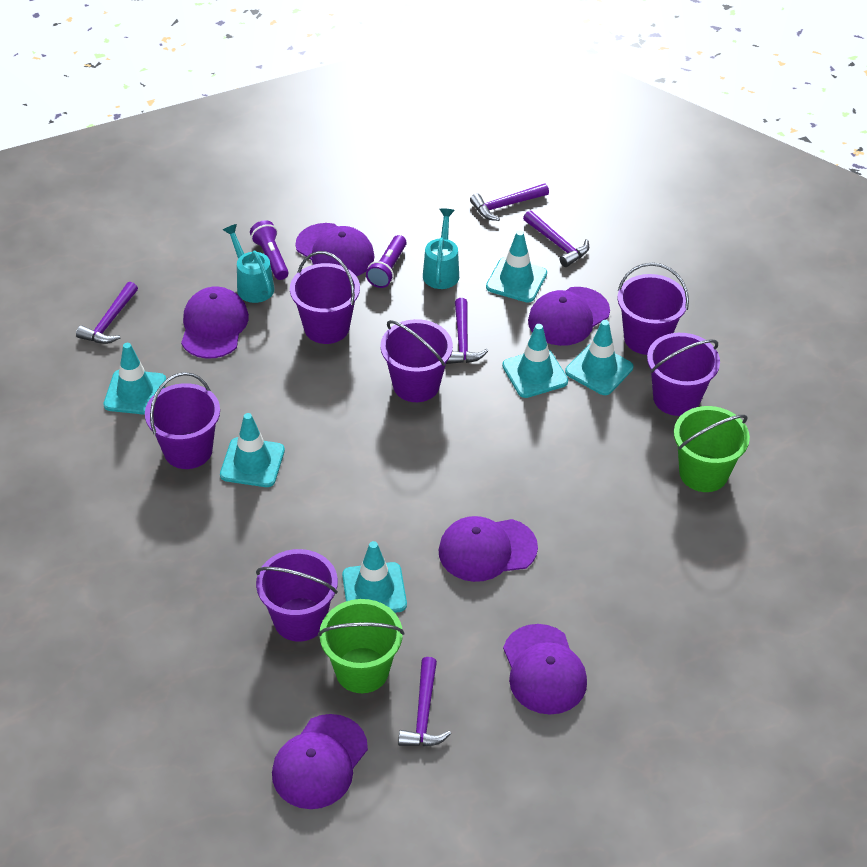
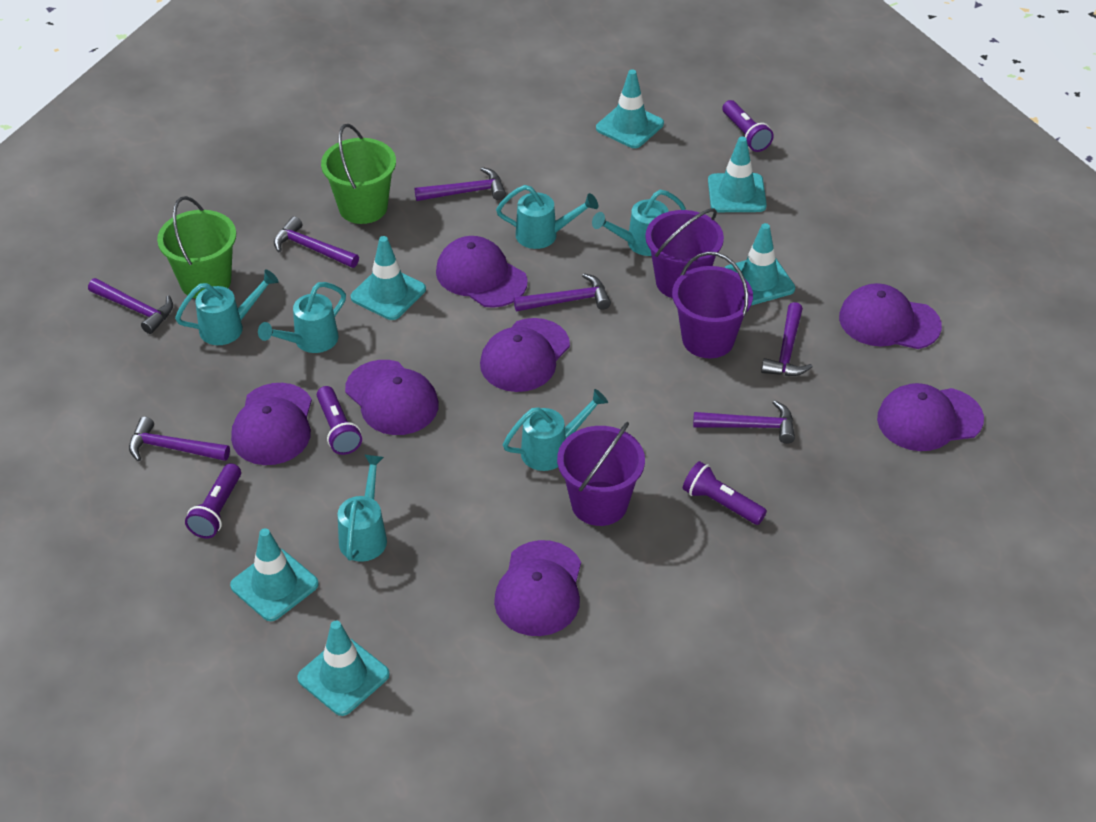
purple bucket: 6 -> 3
purple cap: 6 -> 7
purple flashlight: 2 -> 4
purple hammer: 5 -> 7
turquoise watering can: 2 -> 6

